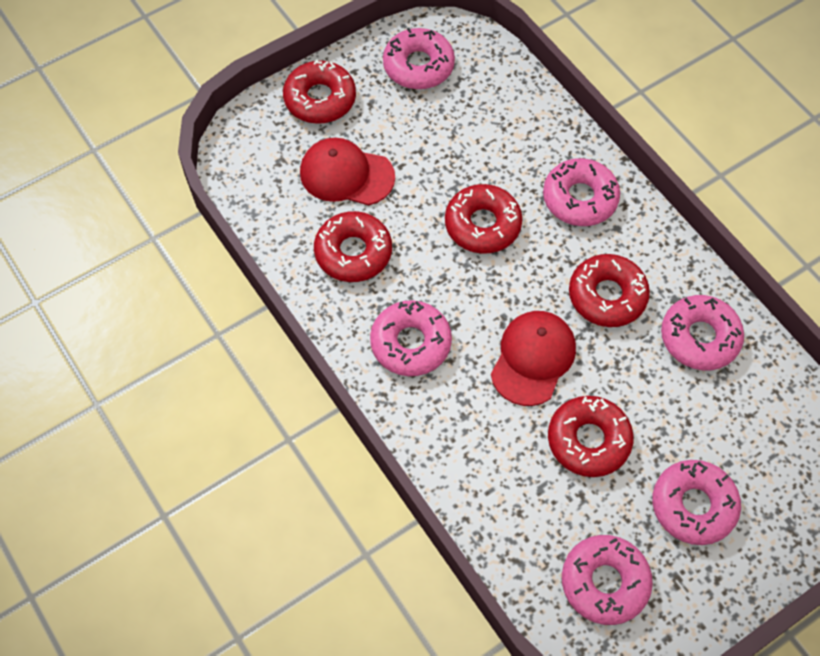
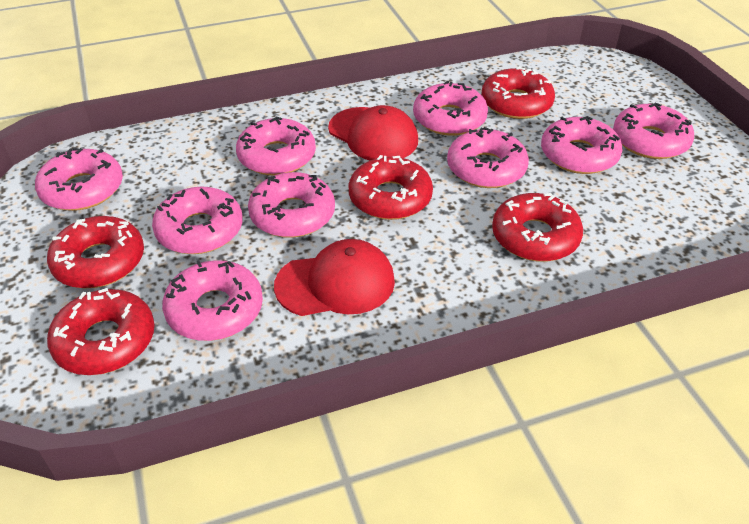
pink donut: 6 -> 9

